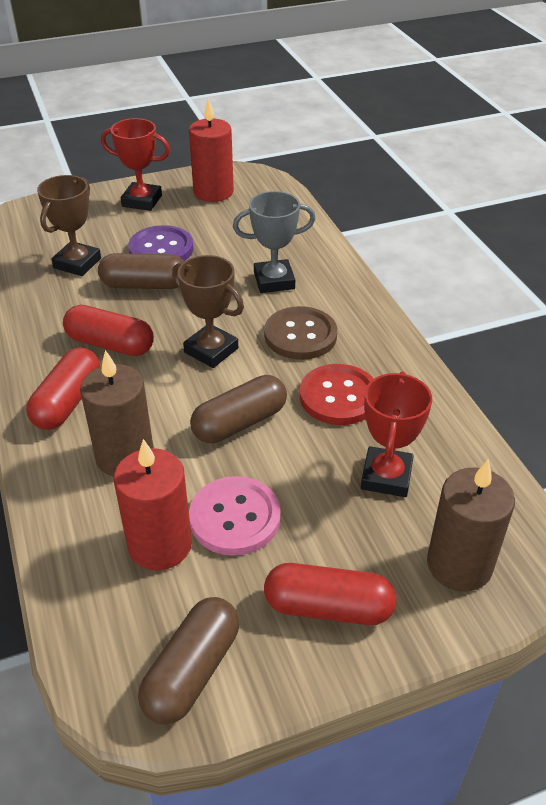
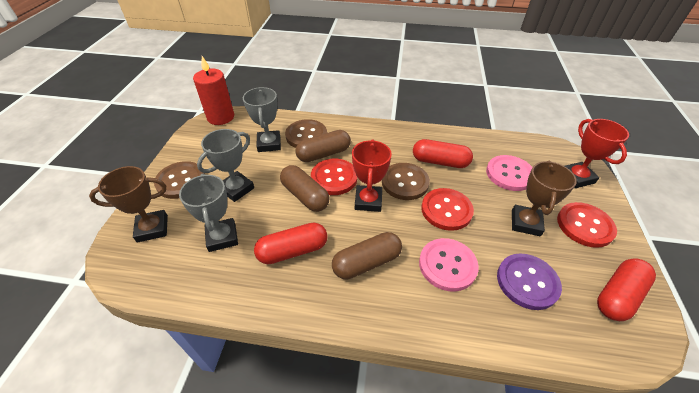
brown button: 1 -> 3
brown candle: 2 -> 0
grey trophy: 1 -> 3
pink button: 1 -> 2
red button: 1 -> 3
red candle: 2 -> 1

